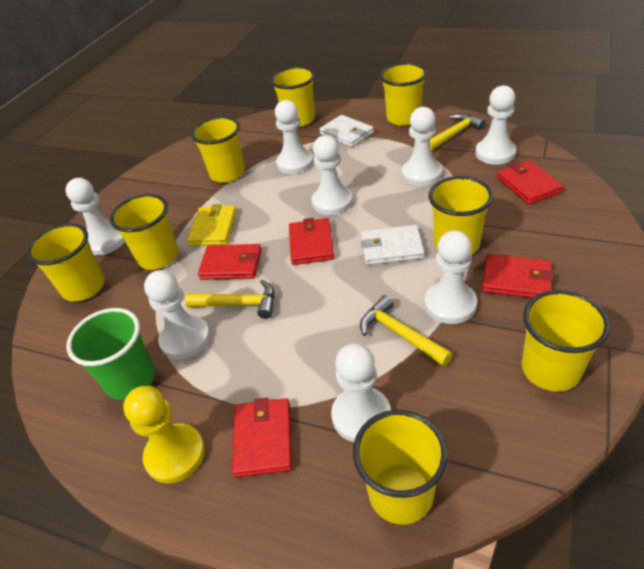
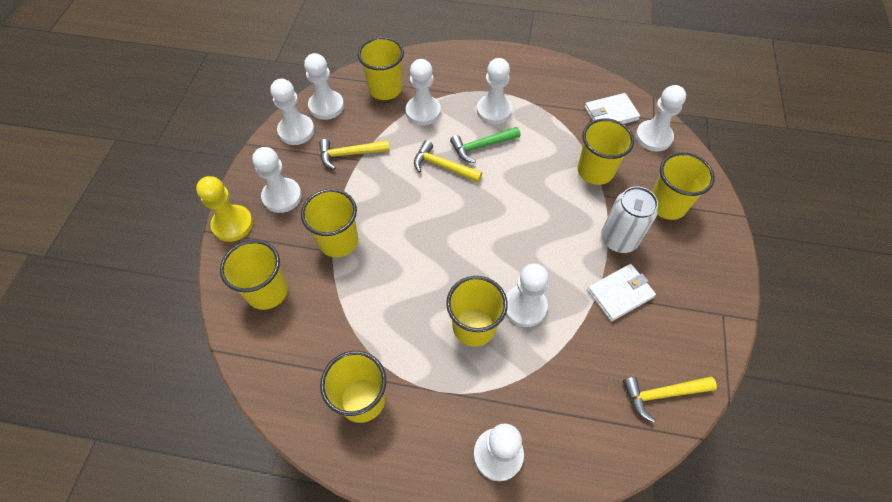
green cup: 1 -> 0
green hammer: 0 -> 1
red wallet: 5 -> 0
white can: 0 -> 1
yellow cup: 8 -> 7
yellow wallet: 1 -> 0

